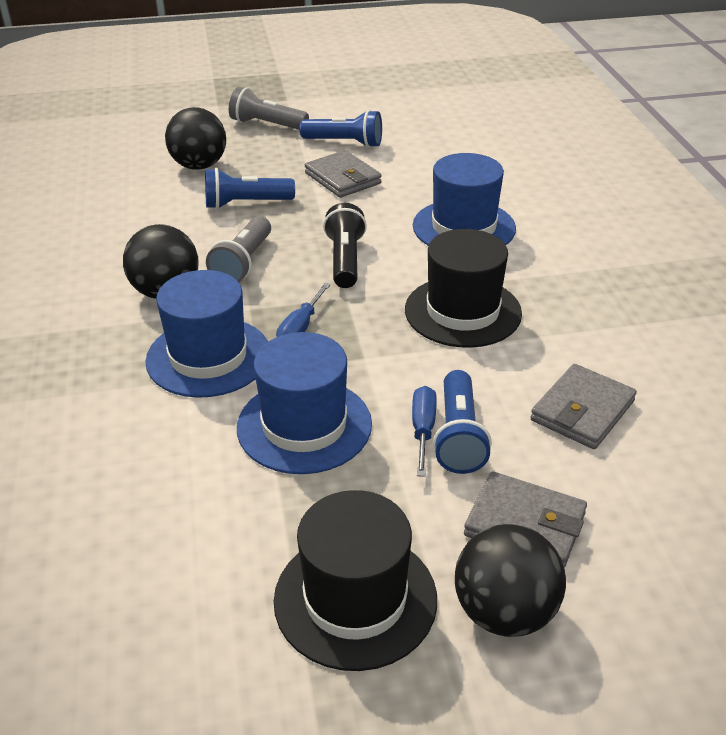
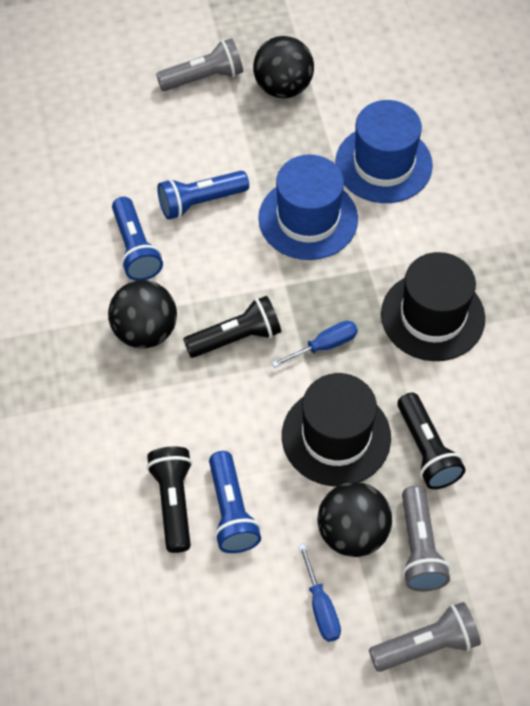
black flashlight: 1 -> 3
blue hat: 3 -> 2
grey flashlight: 2 -> 3
grey wallet: 3 -> 0

